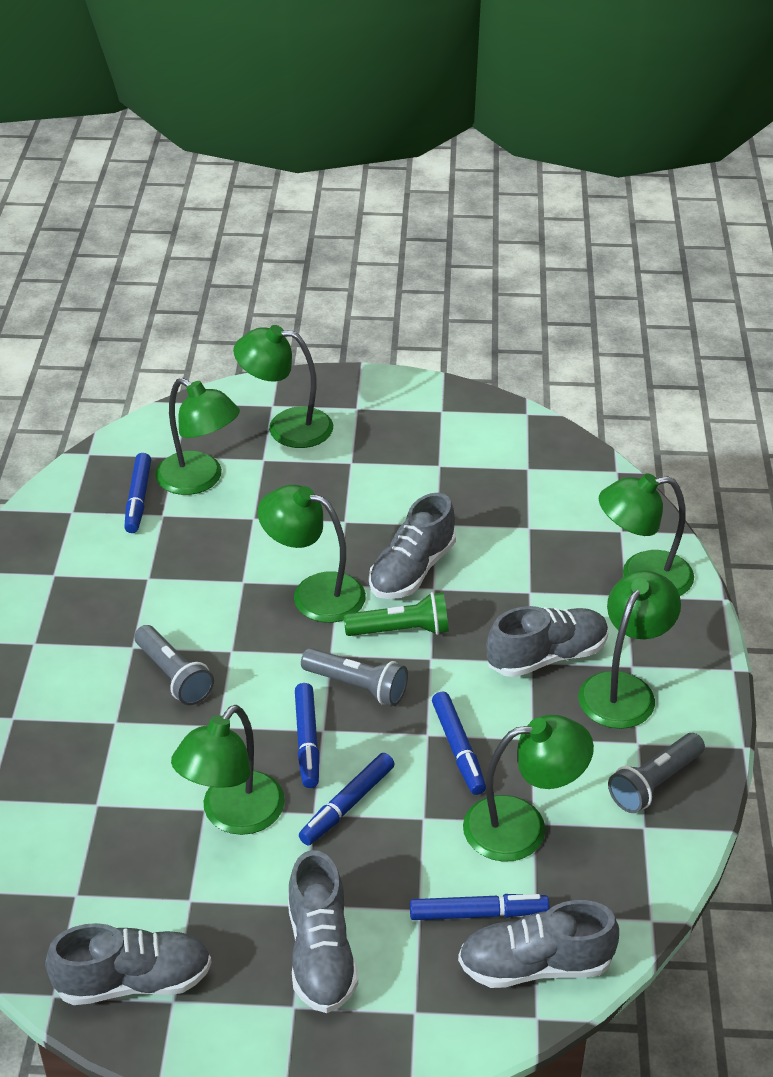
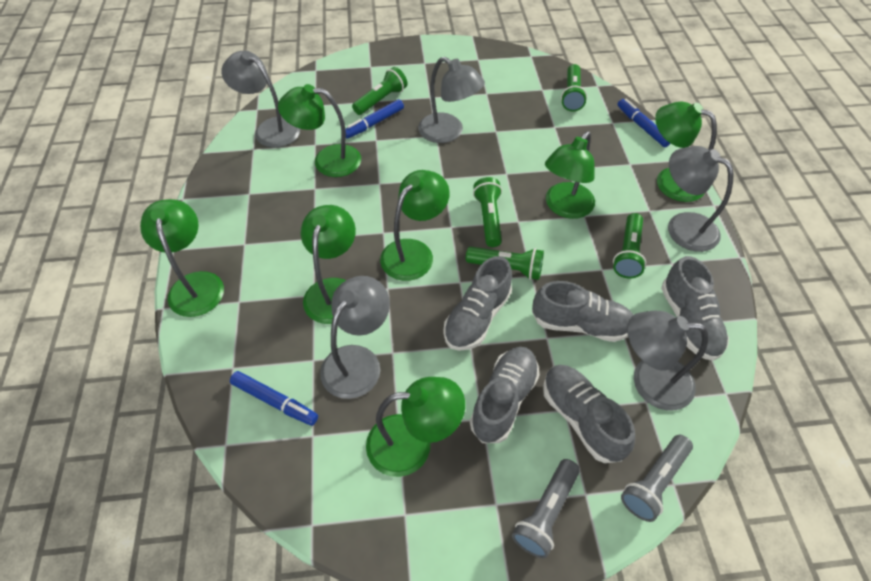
blue marker: 5 -> 3
green flashlight: 1 -> 5
grey flashlight: 3 -> 2
grey lamp: 0 -> 5

